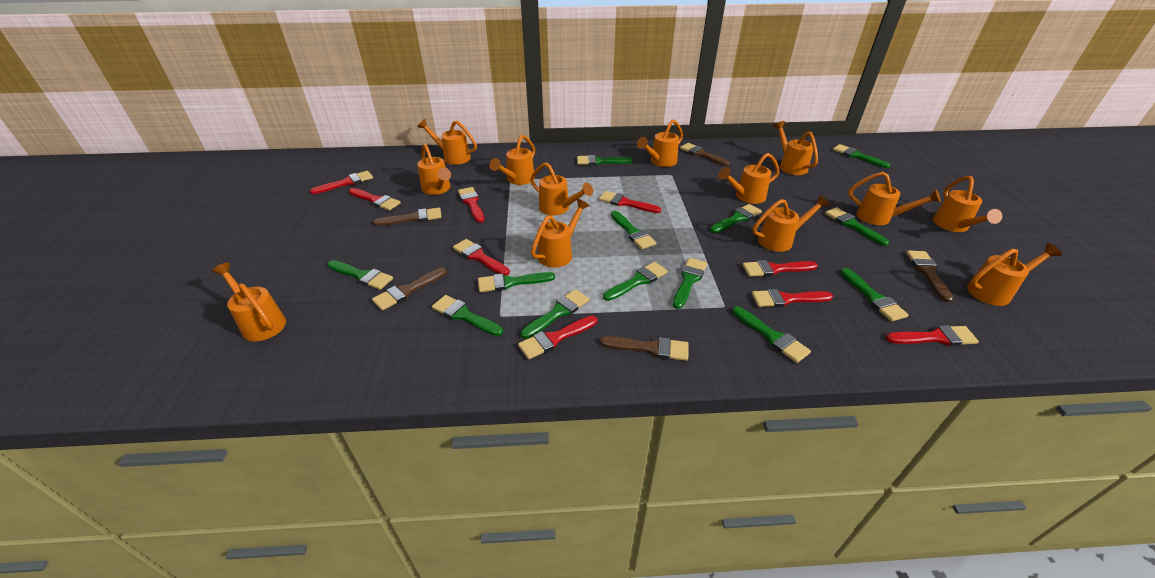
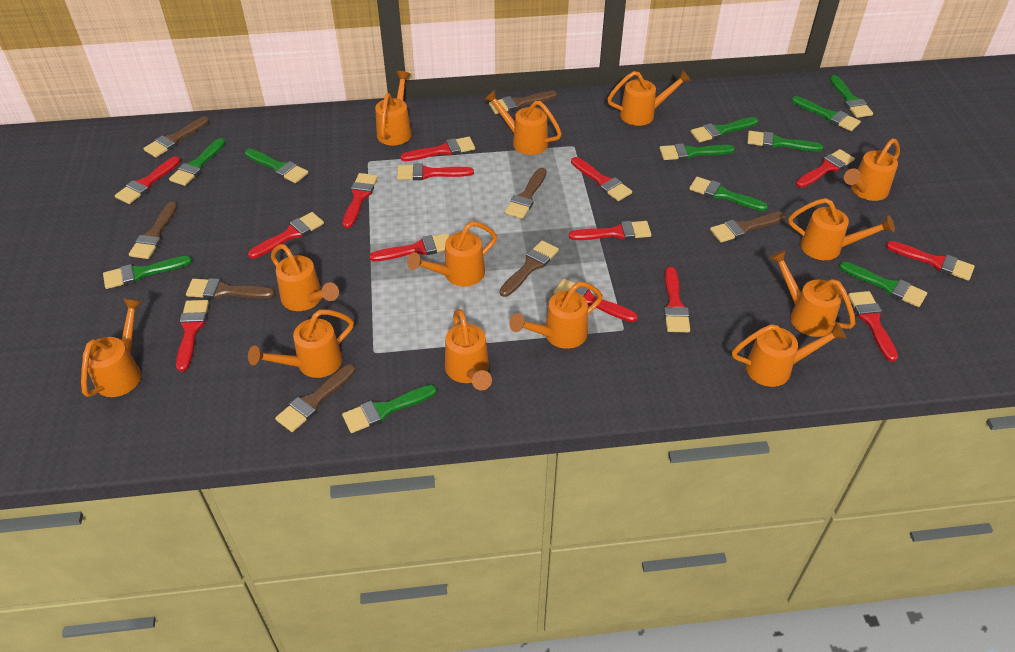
brown brush: 5 -> 8
green brush: 13 -> 11
red brush: 9 -> 14

